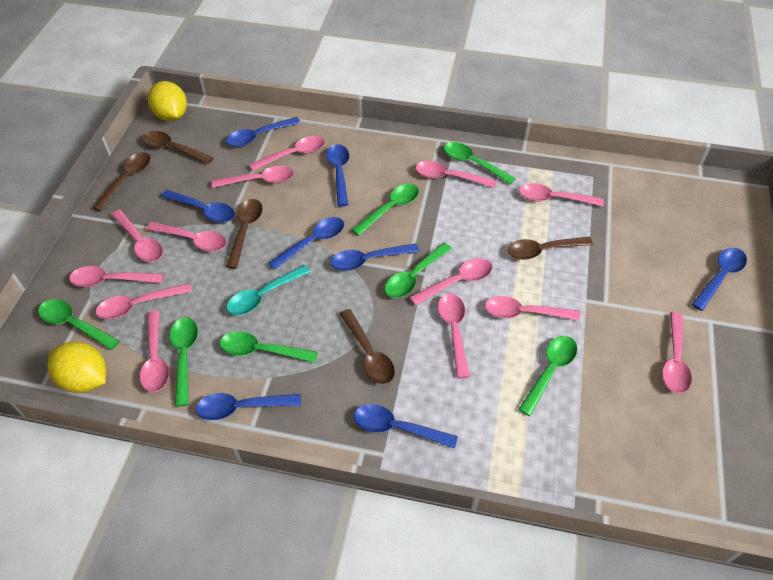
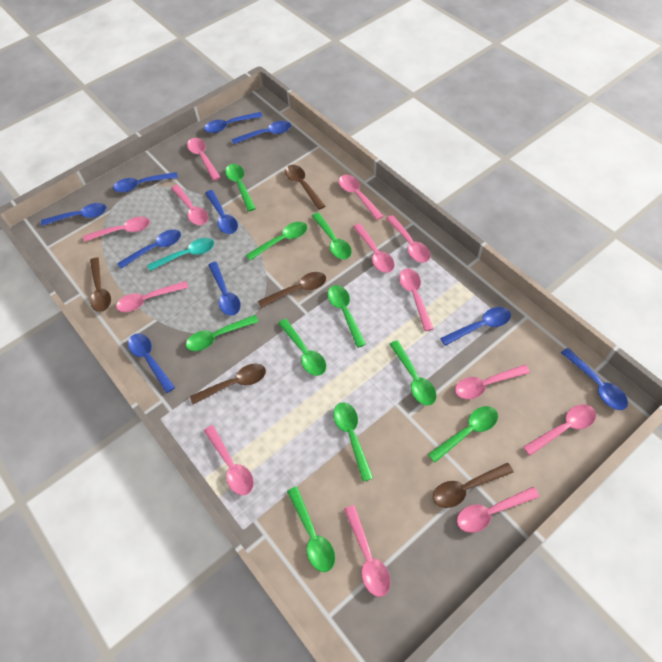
blue spoon: 8 -> 10
green spoon: 7 -> 10
yellow lemon: 2 -> 0

